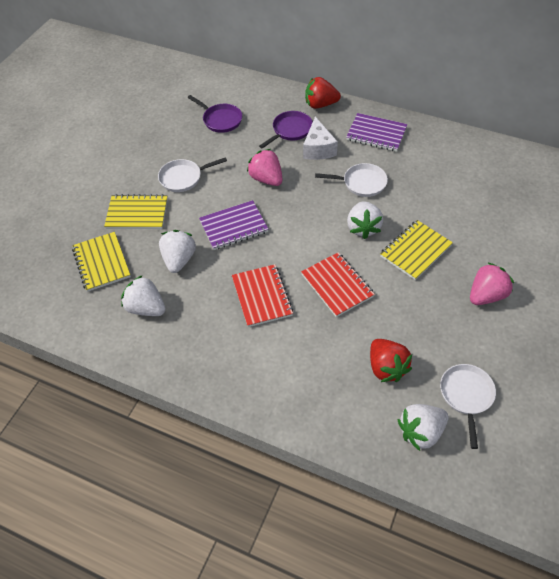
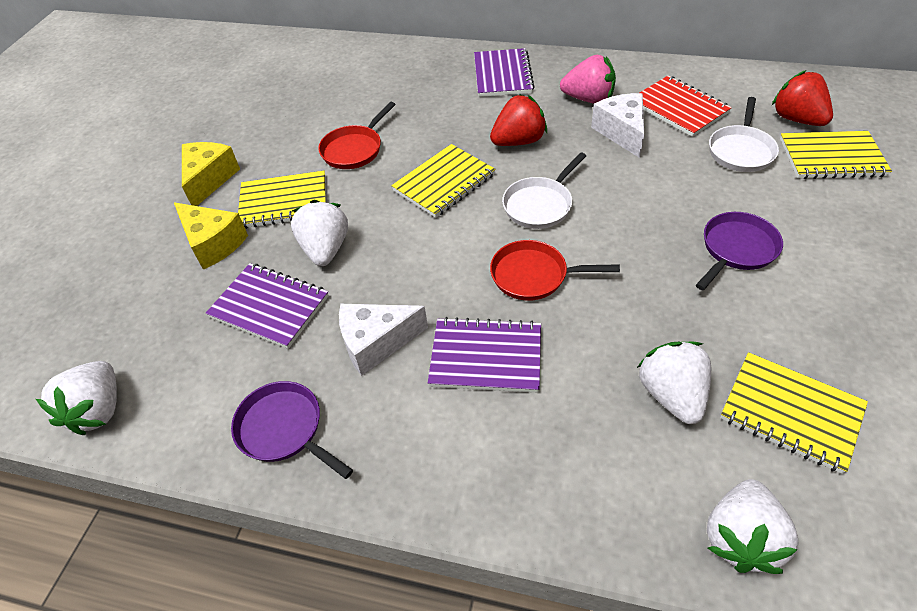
pink strawberry: 2 -> 1
purple notebook: 2 -> 3
red notebook: 2 -> 1
red pan: 0 -> 2
white cheese: 1 -> 2
white pan: 3 -> 2
yellow cheese: 0 -> 2
yellow notebook: 3 -> 4

